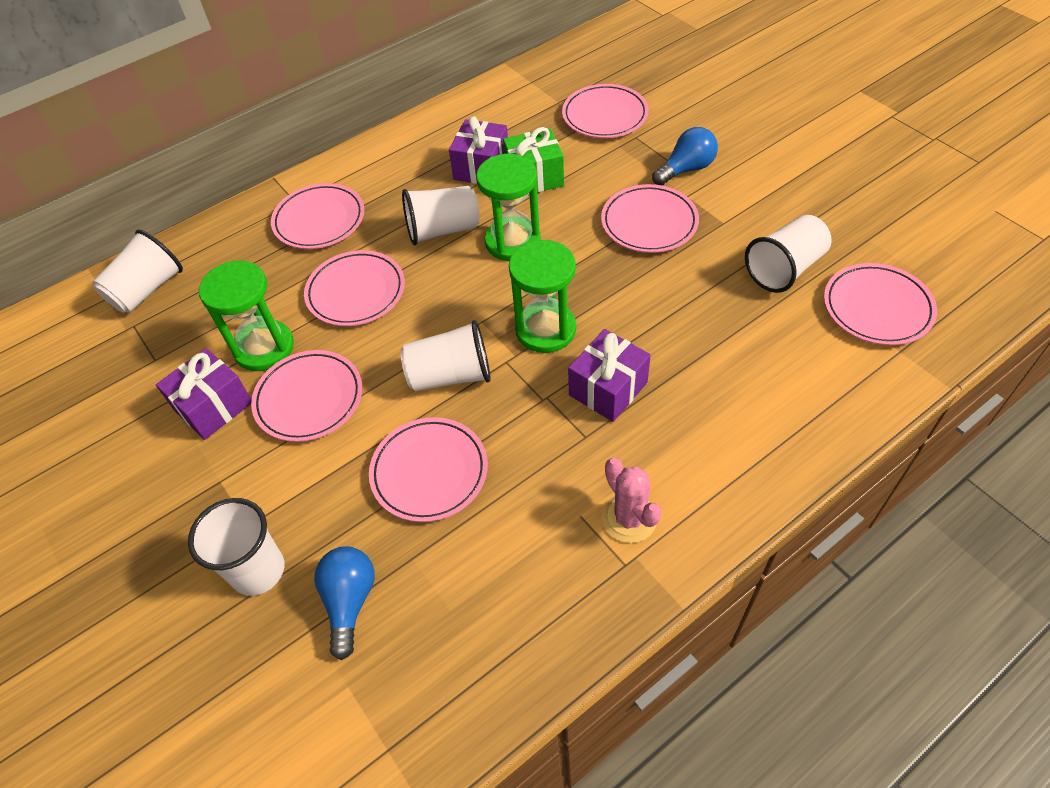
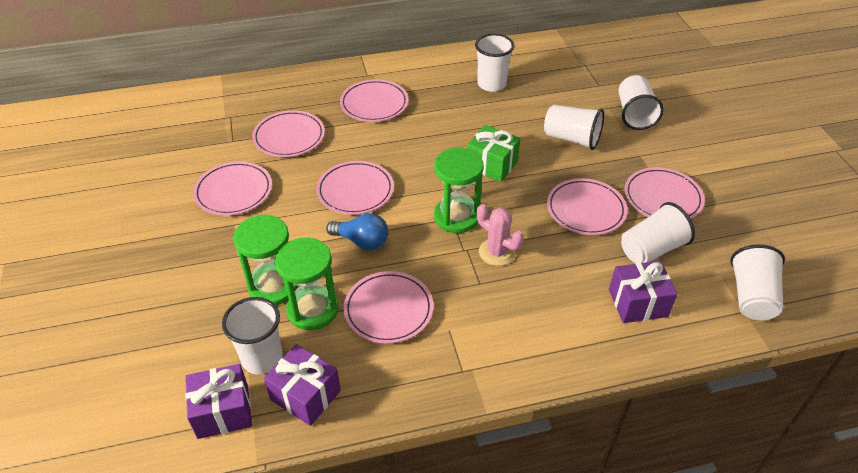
blue light bulb: 2 -> 1
white cup: 5 -> 6

